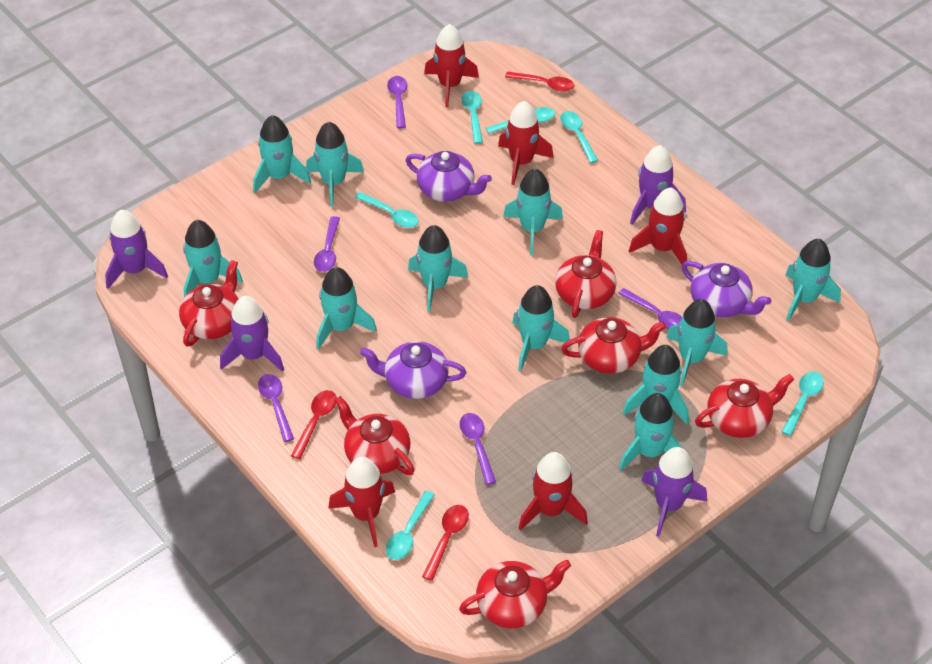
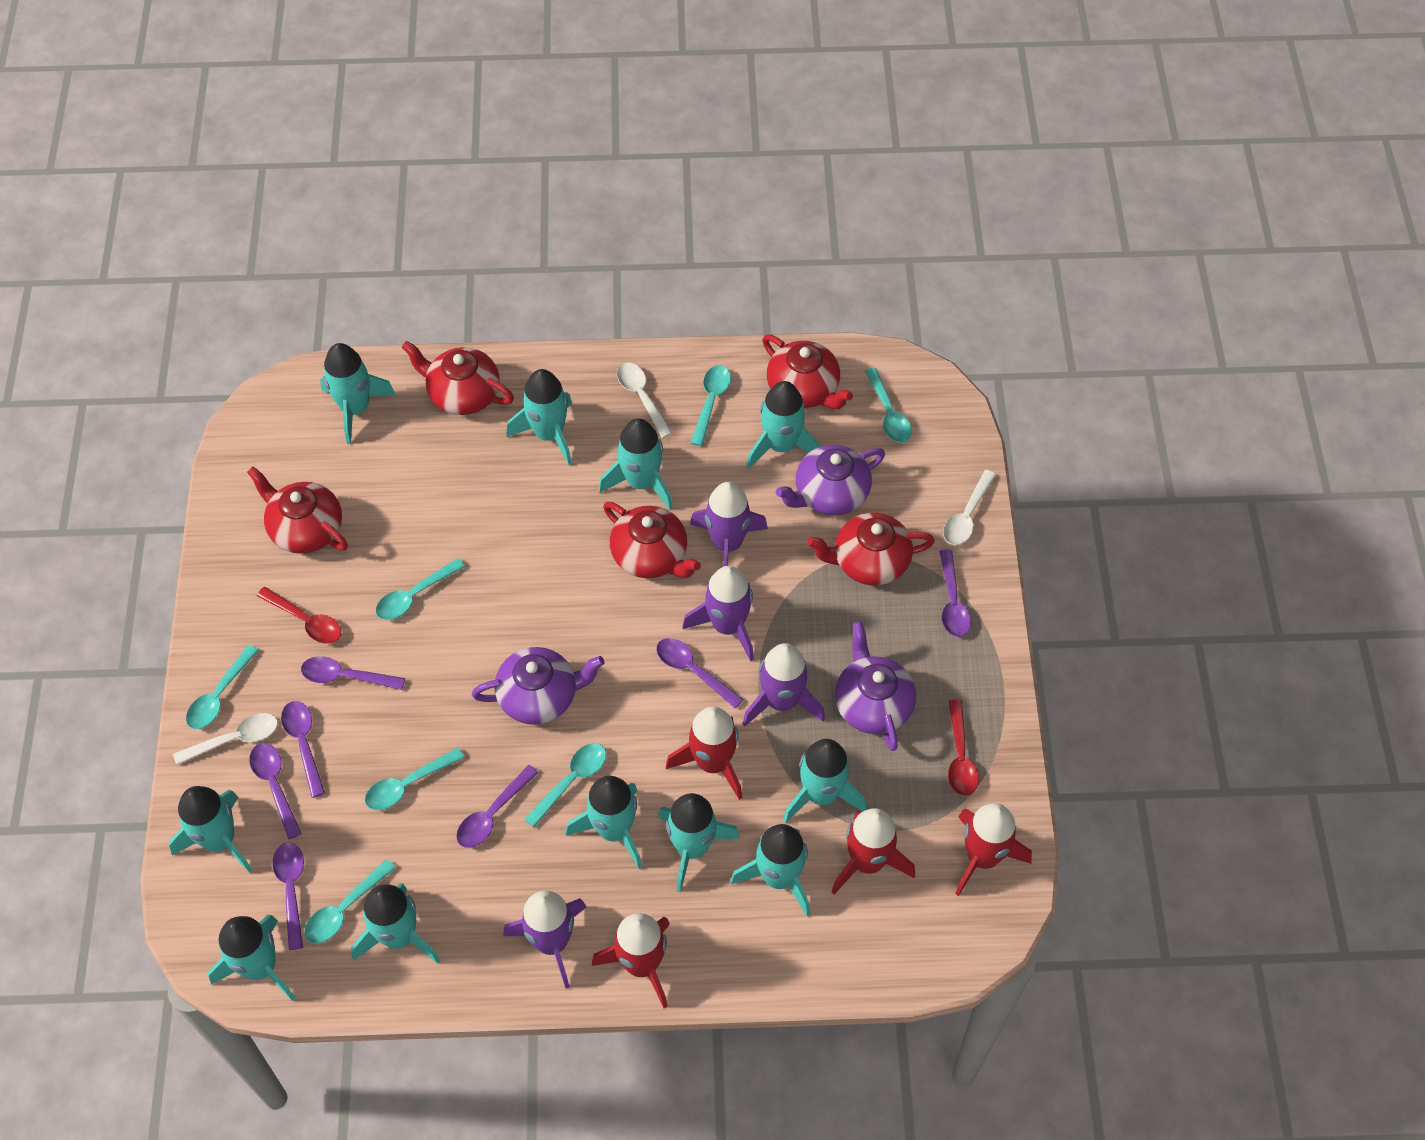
purple spoon: 5 -> 7
red rocket: 5 -> 4
red spoon: 3 -> 2
red teapot: 6 -> 5
turquoise spoon: 6 -> 7
white spoon: 0 -> 3

